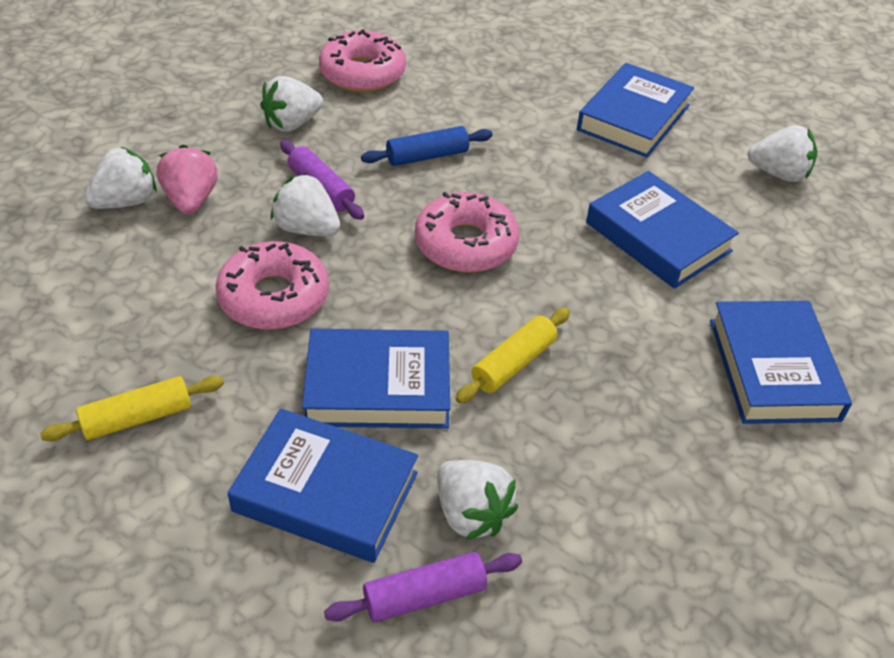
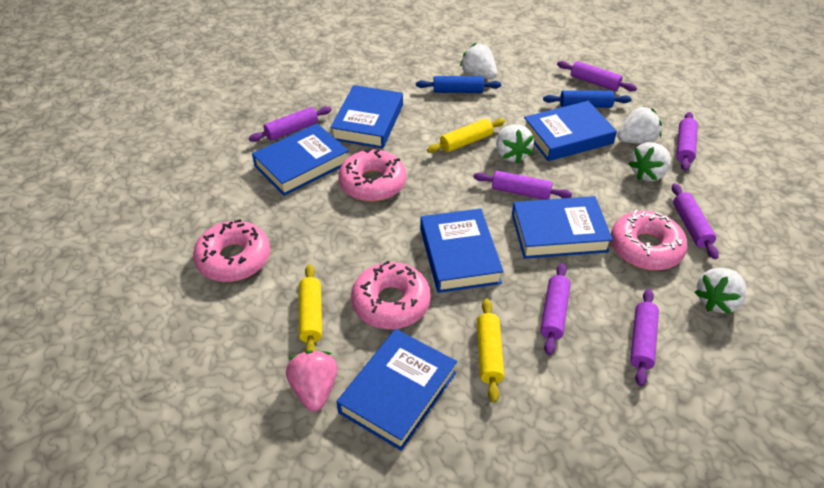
blue book: 5 -> 6
blue rolling pin: 1 -> 2
pink donut: 3 -> 4
purple rolling pin: 2 -> 7
yellow rolling pin: 2 -> 3

